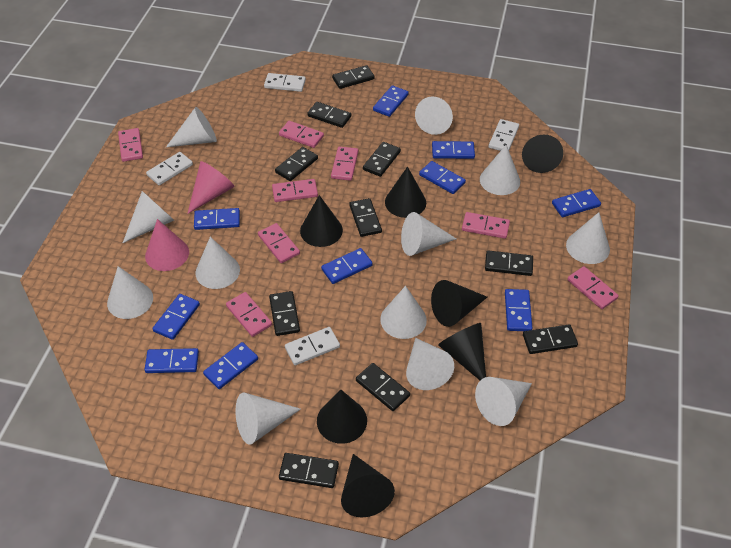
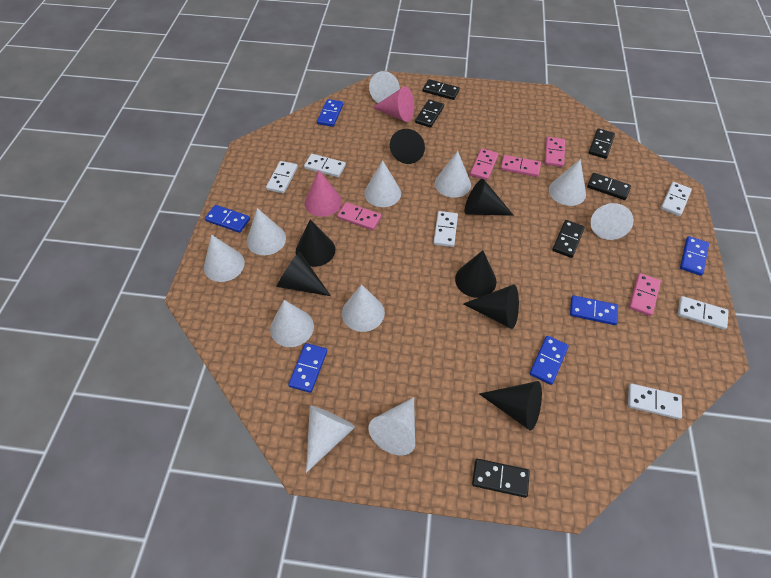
black domino: 10 -> 6
blue domino: 10 -> 6
pink domino: 8 -> 5
white cone: 12 -> 11
white domino: 4 -> 6

